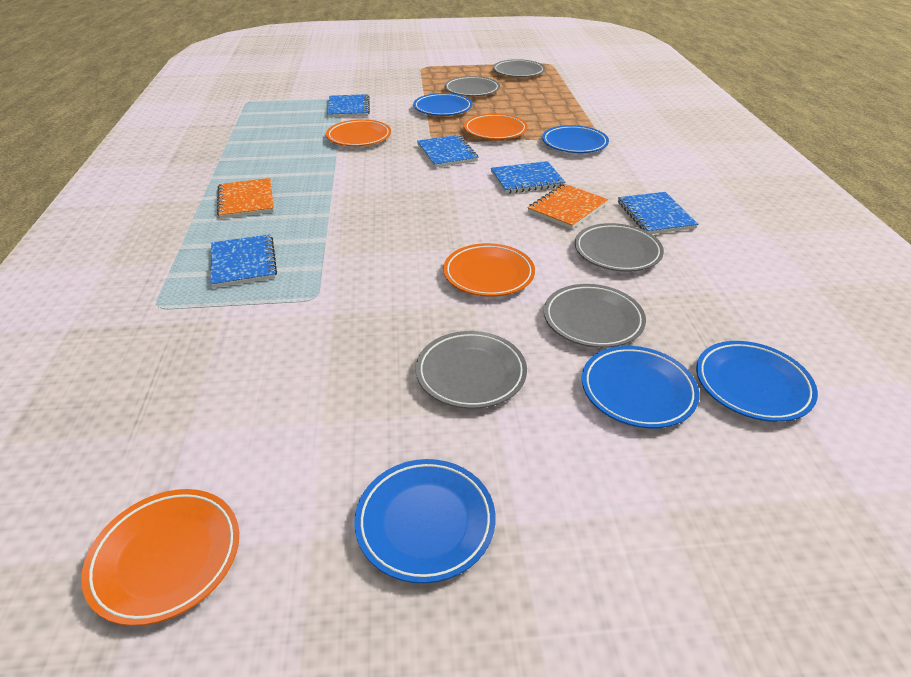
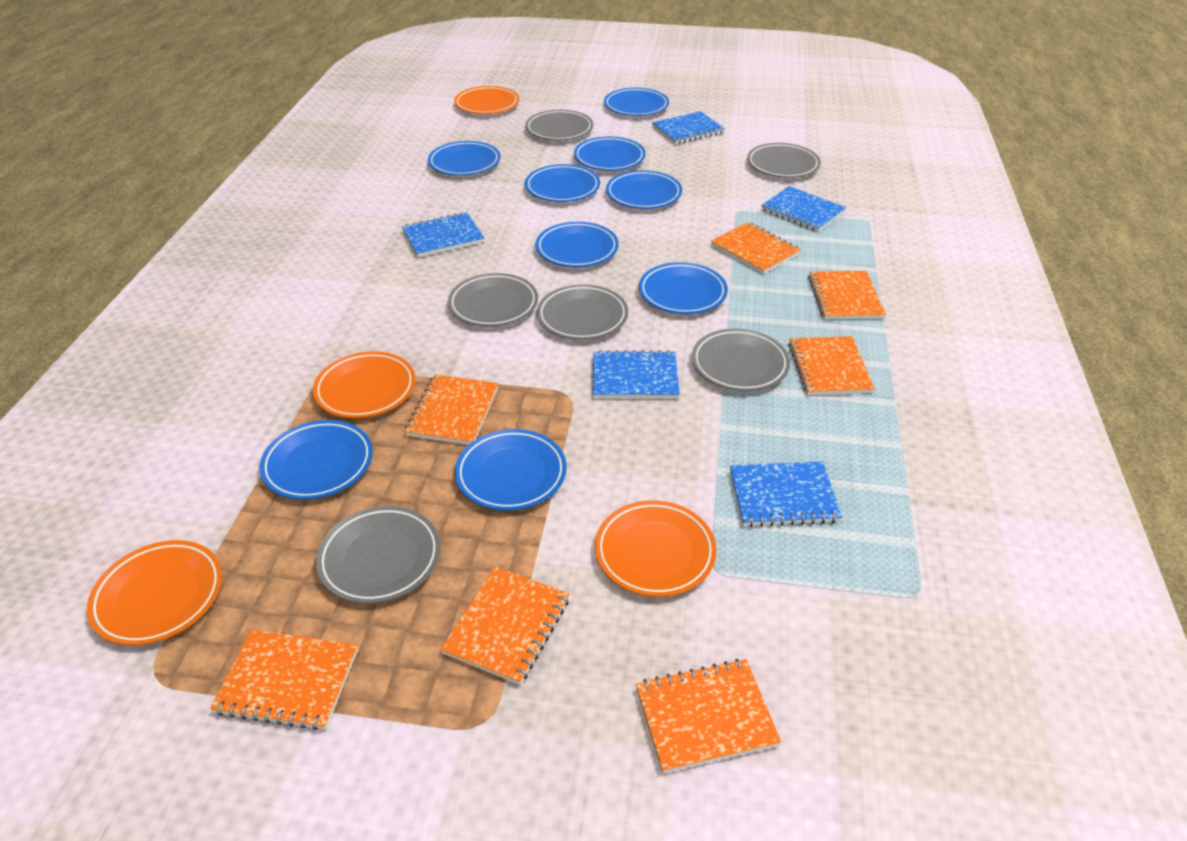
blue plate: 5 -> 9
grey plate: 5 -> 6
orange notebook: 2 -> 7

